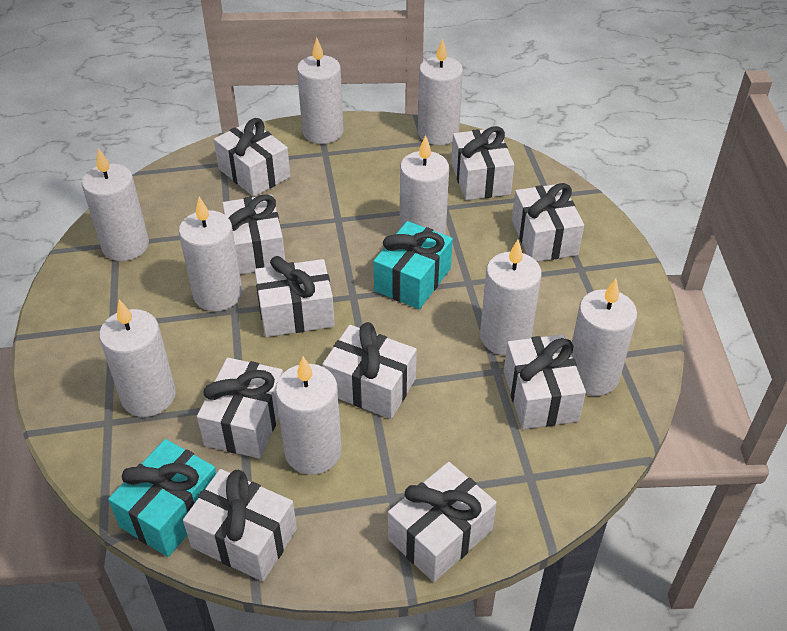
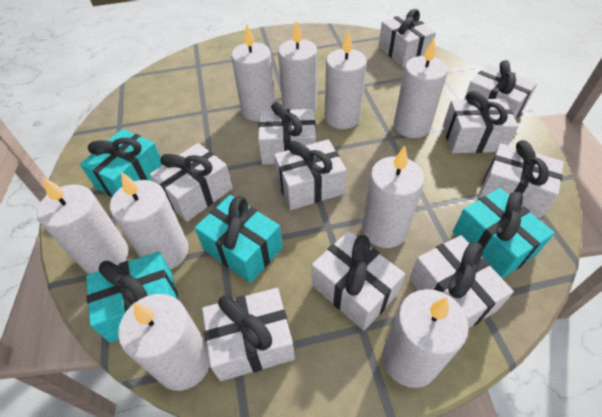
turquoise gift: 2 -> 4

